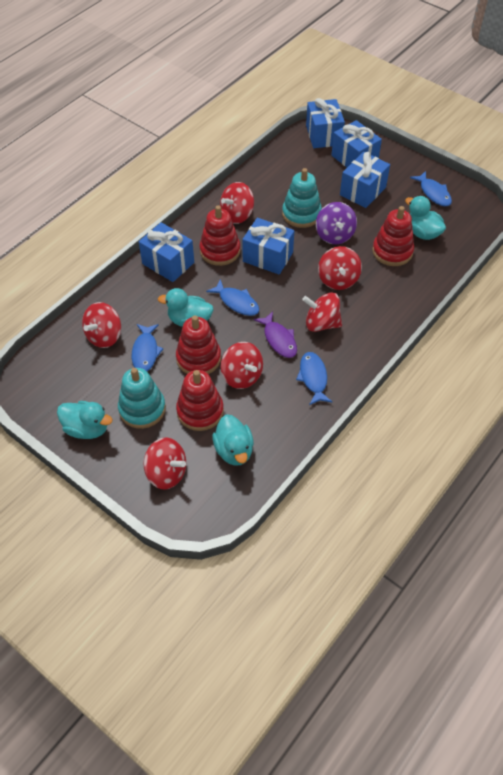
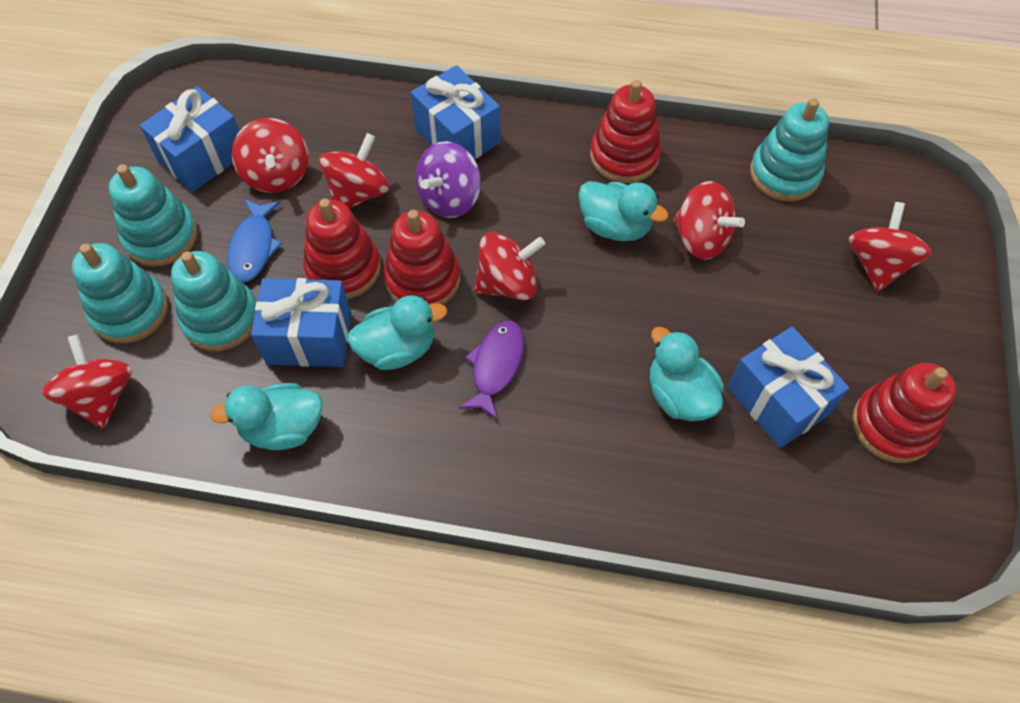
blue fish: 4 -> 1
blue gift: 5 -> 4
turquoise stacking toy: 2 -> 4

